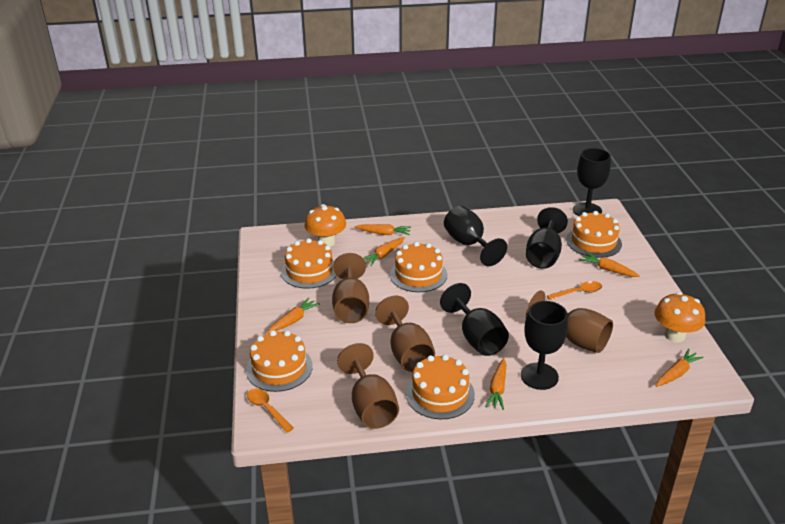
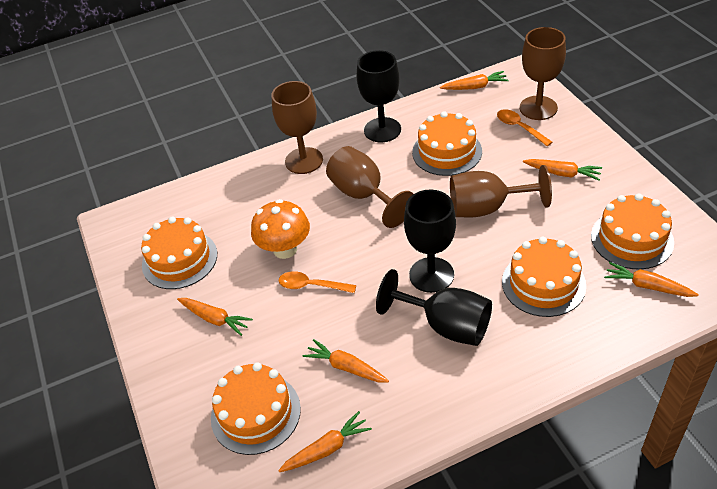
black goblet: 5 -> 3
orange mushroom: 2 -> 1

